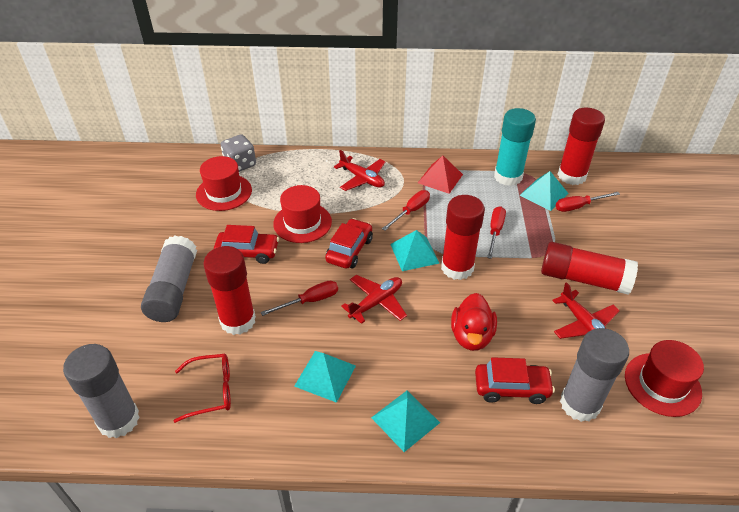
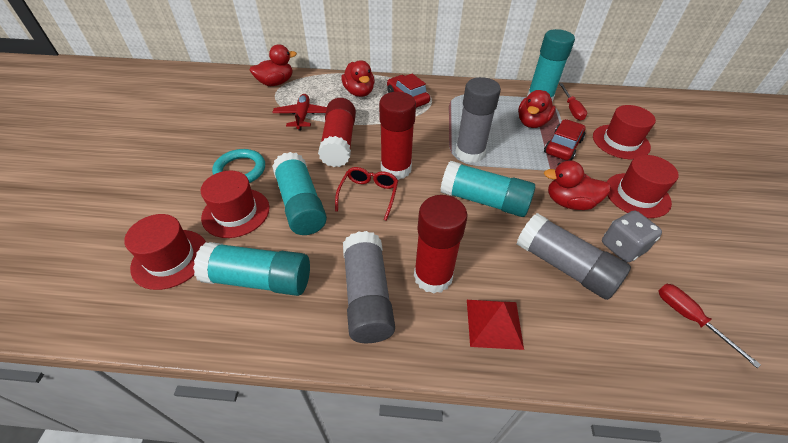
red car: 3 -> 2
red duck: 1 -> 4
red glue stick: 4 -> 3
red hat: 3 -> 4
red plane: 3 -> 1
red screwdriver: 4 -> 2
turquoise glue stick: 1 -> 4
turquoise pyramid: 4 -> 0
turquoise ring: 0 -> 1

